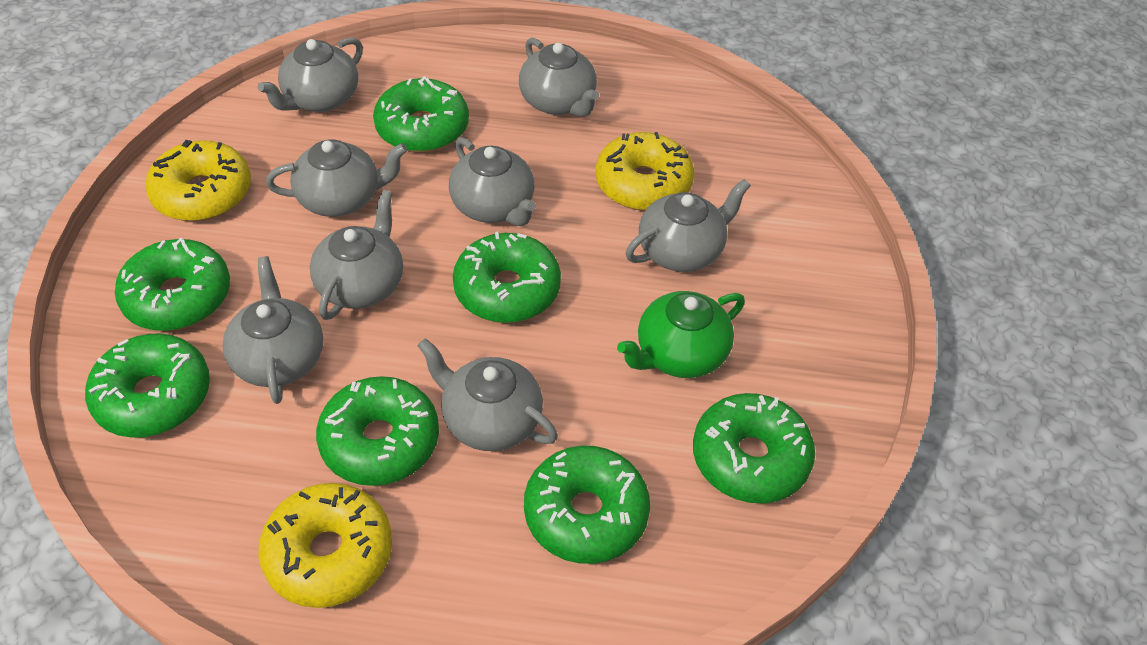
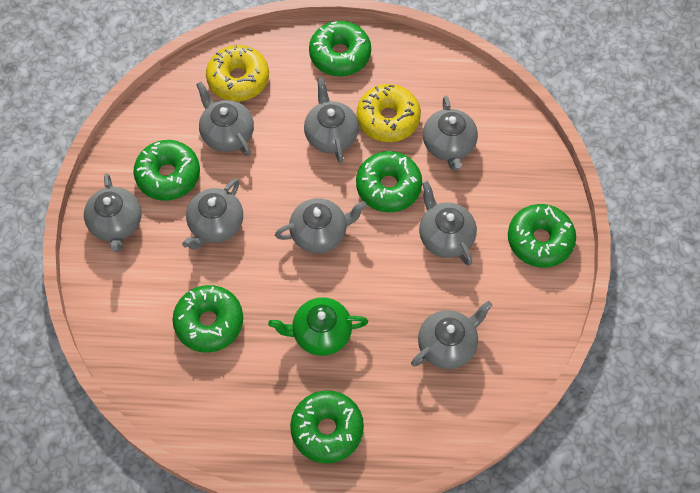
green donut: 7 -> 6
yellow donut: 3 -> 2

